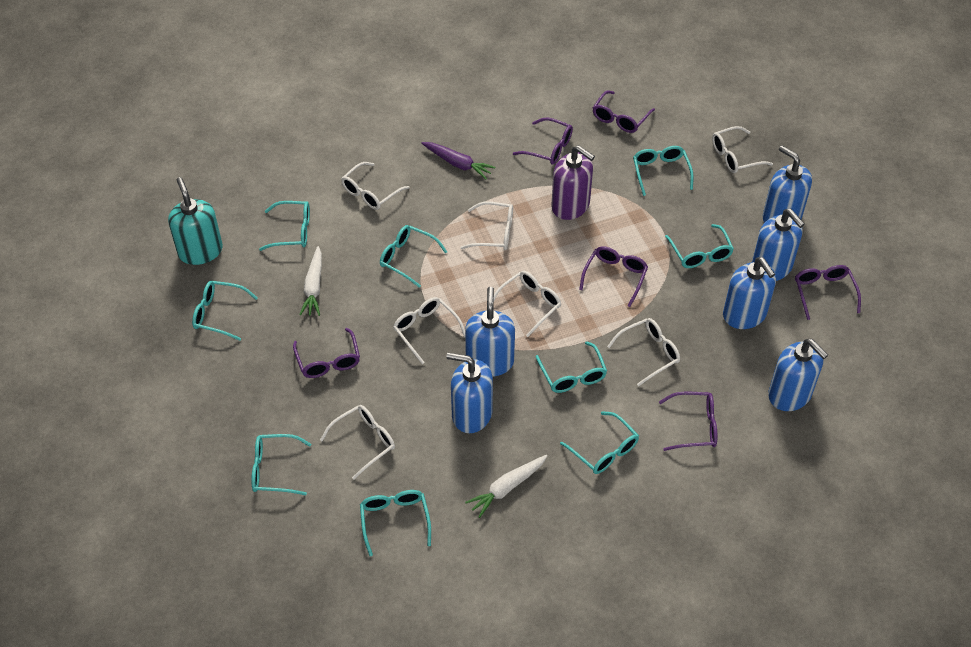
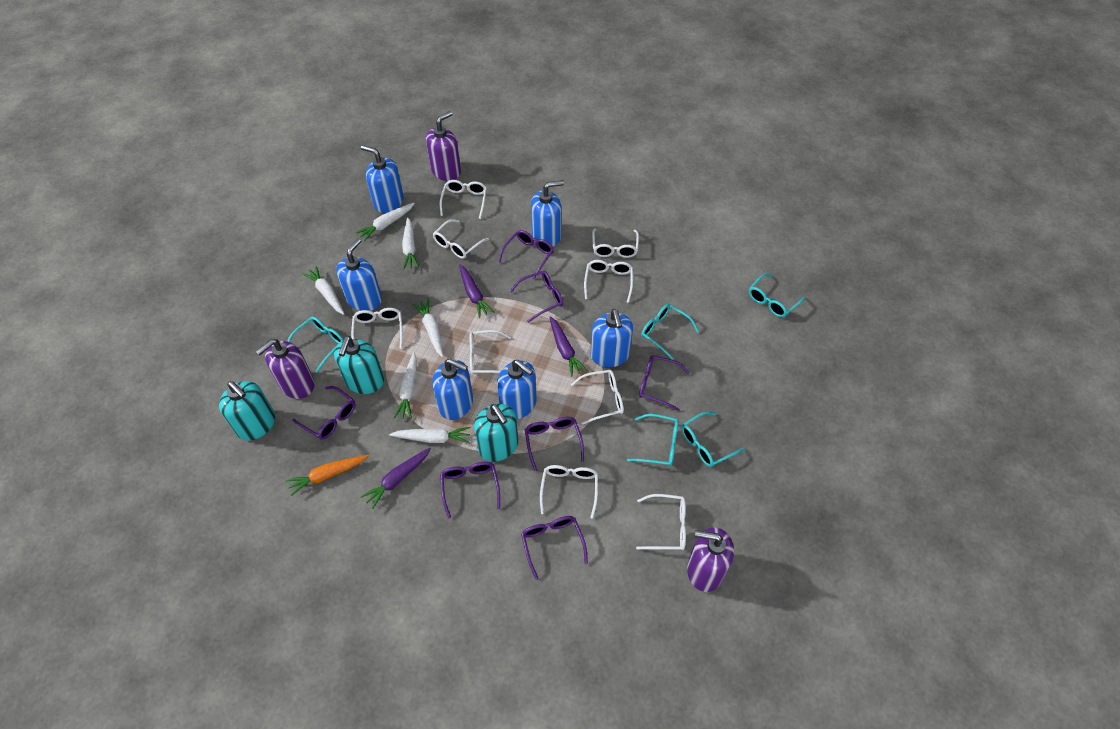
orange carrot: 0 -> 1
purple carrot: 1 -> 3
purple glasses: 6 -> 7
purple soap dispenser: 1 -> 3
turquoise glasses: 9 -> 5
turquoise soap dispenser: 1 -> 3
white carrot: 2 -> 6
white glasses: 7 -> 9

